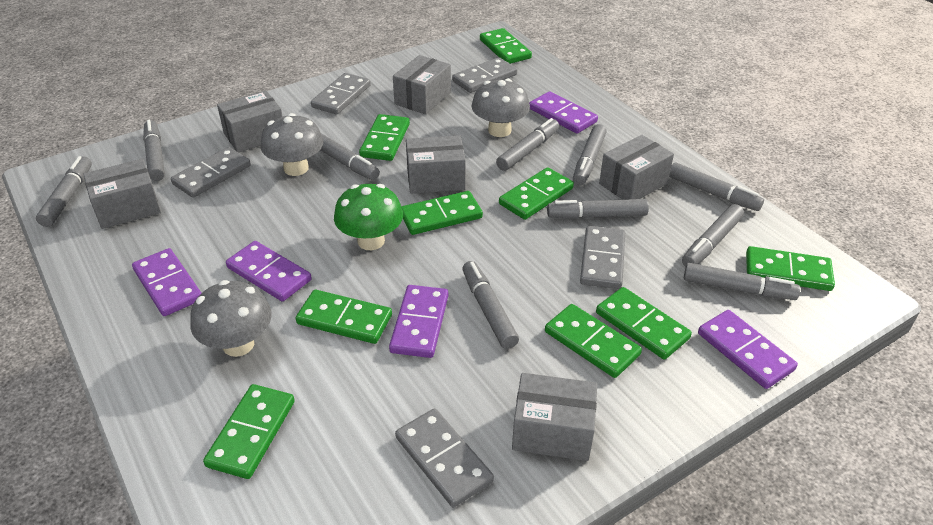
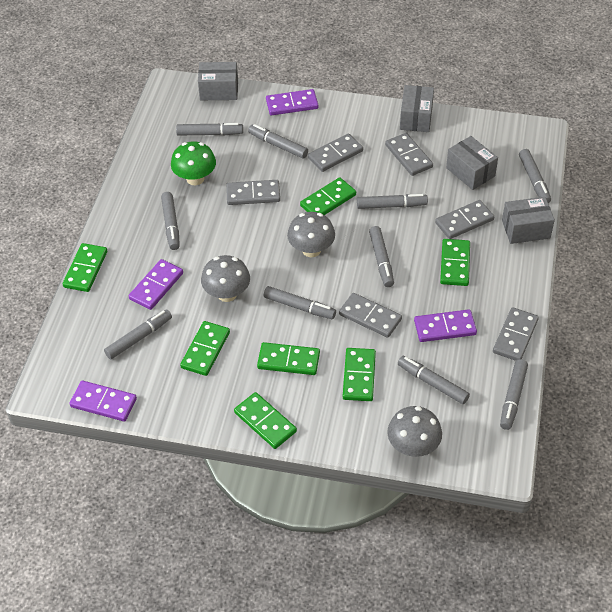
green domino: 9 -> 7
grey box: 6 -> 4
grey domino: 5 -> 6
purple domino: 5 -> 4

